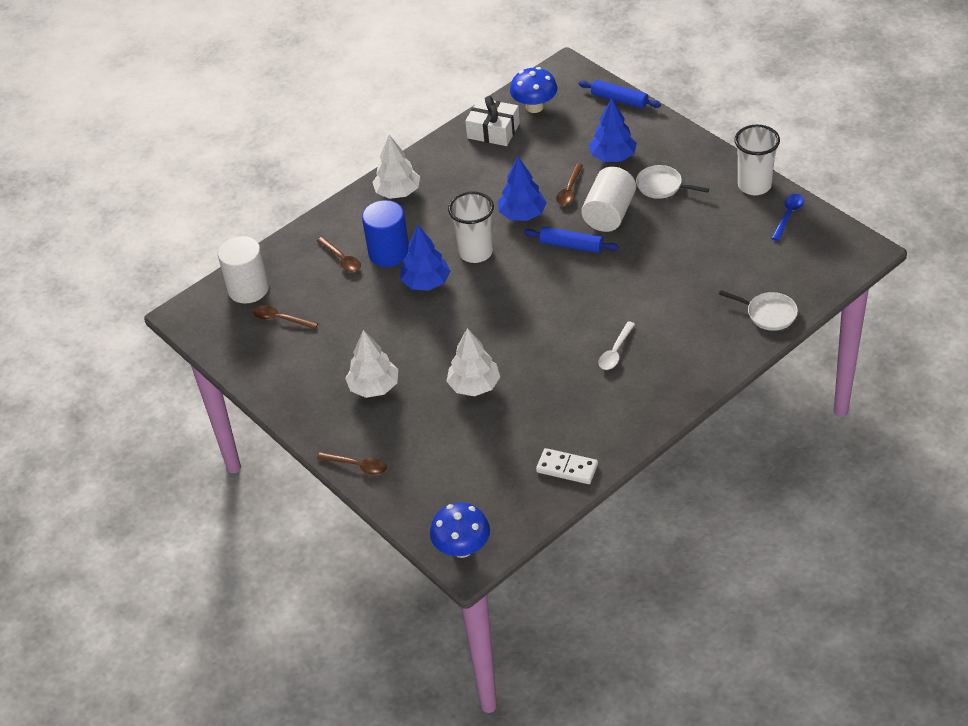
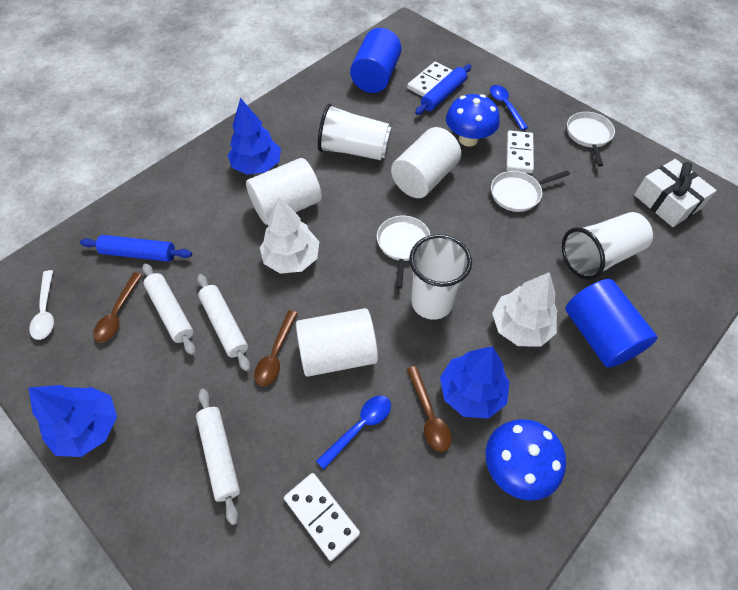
blue cylinder: 1 -> 2
blue spoon: 1 -> 2
brown spoon: 4 -> 3
white cup: 2 -> 3
white cylinder: 2 -> 3
white domino: 1 -> 3
white pan: 2 -> 3
white rolling pin: 0 -> 3
white tree: 3 -> 2

